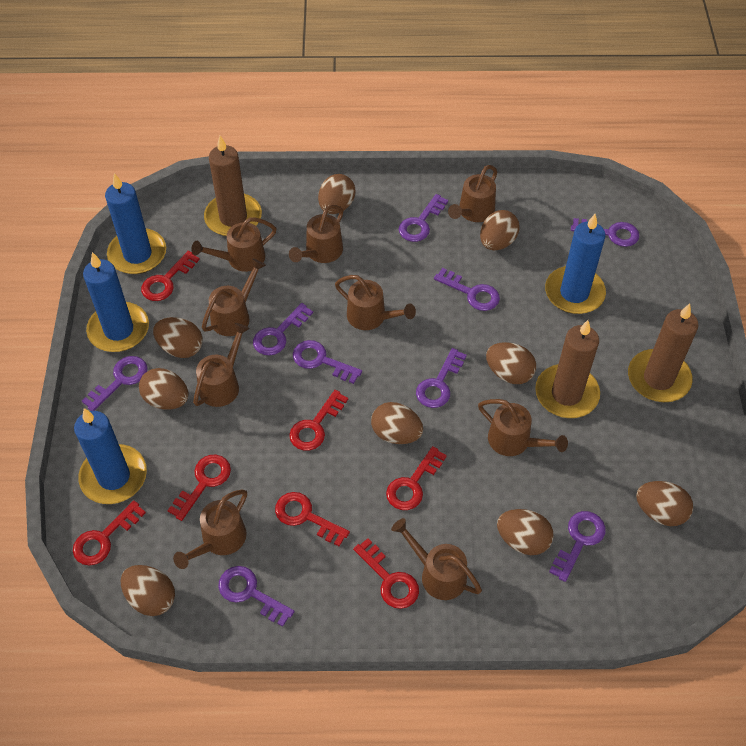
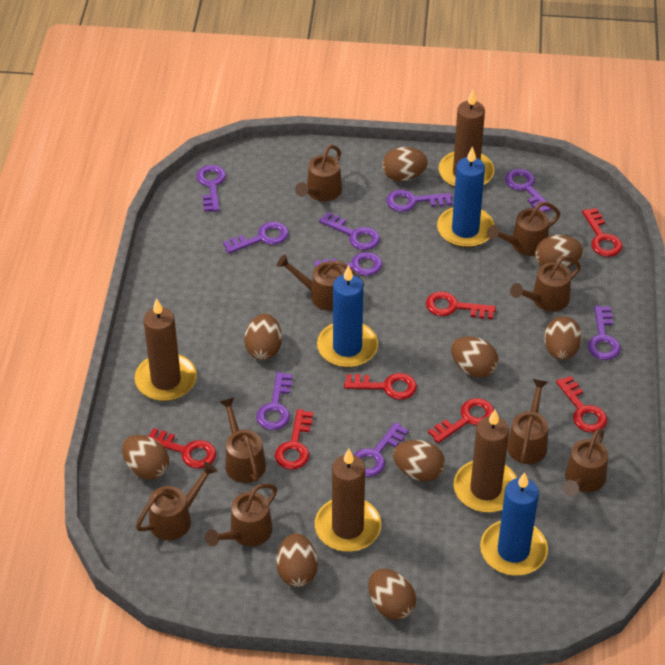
blue candle: 4 -> 3
brown candle: 3 -> 4

